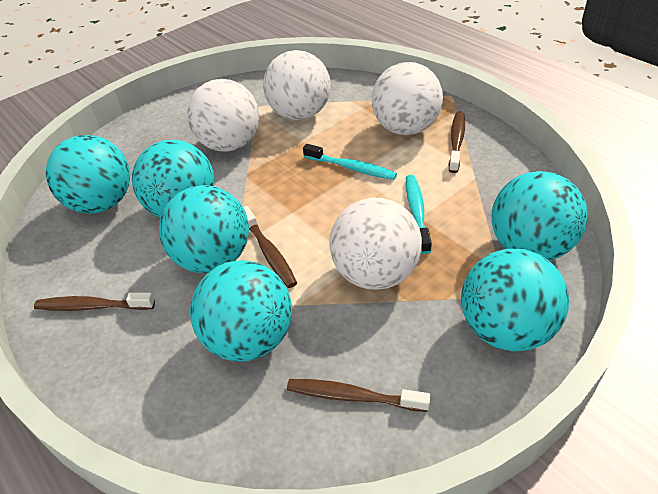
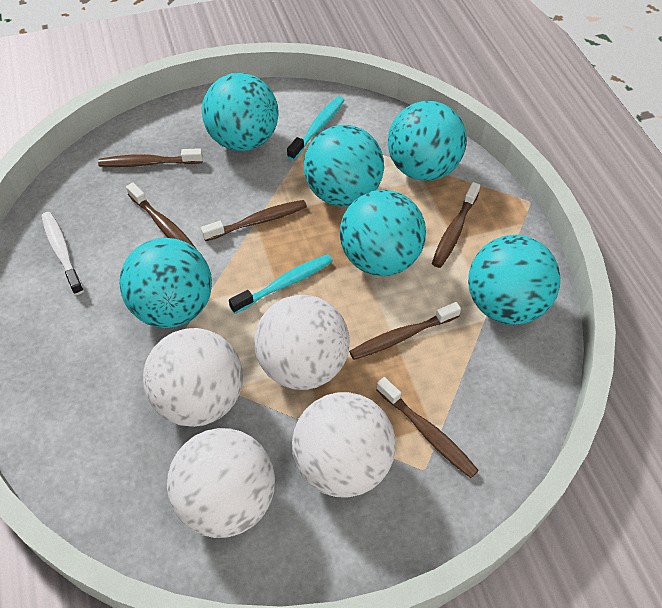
brown toothbrush: 4 -> 6
white toothbrush: 0 -> 1

